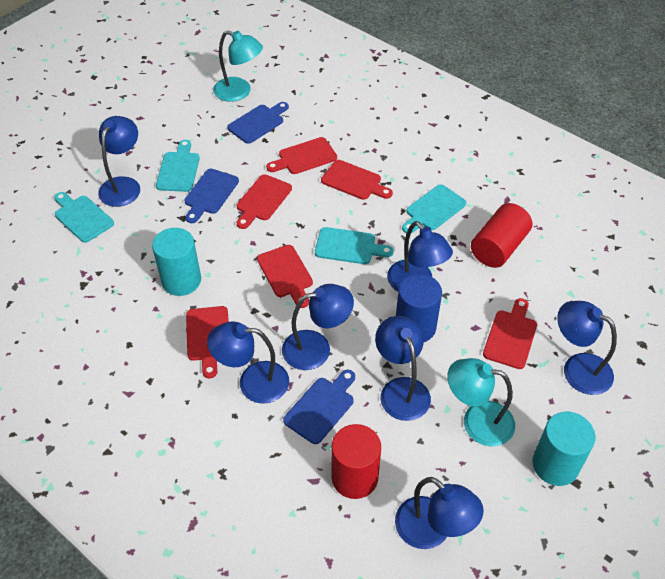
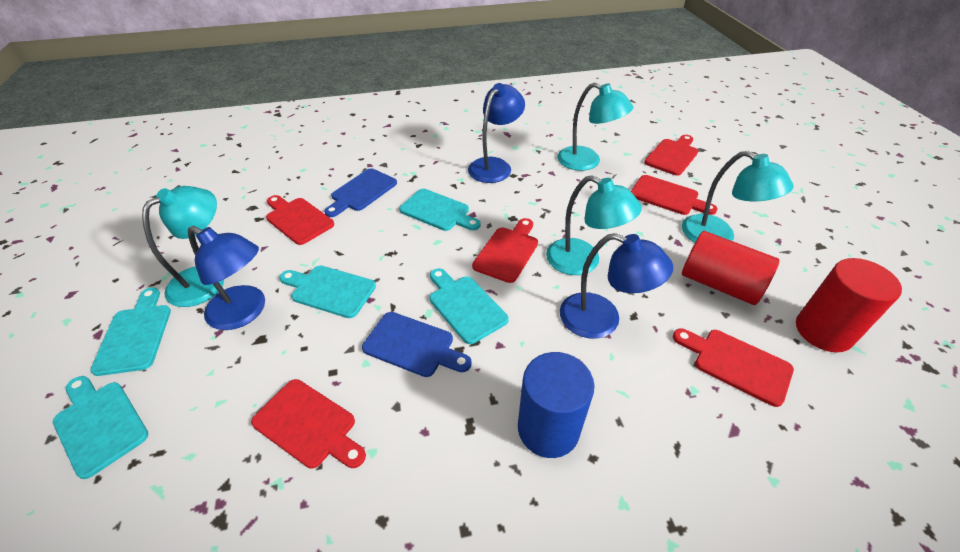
blue cutting board: 3 -> 2
blue lamp: 7 -> 3
turquoise cutting board: 4 -> 5
turquoise cylinder: 2 -> 0
turquoise lamp: 2 -> 4

